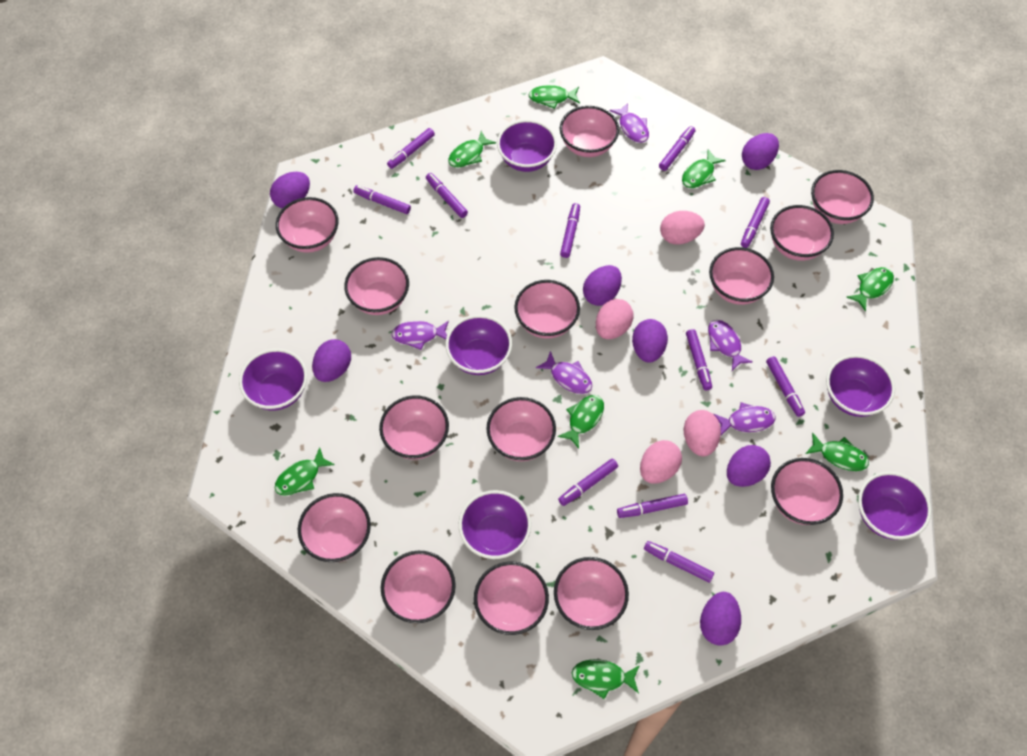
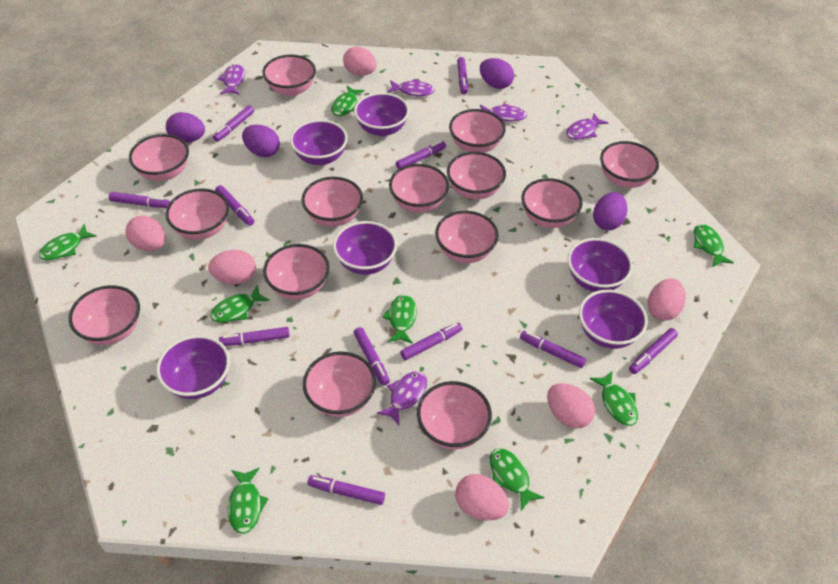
pink egg: 4 -> 6
purple egg: 7 -> 4

